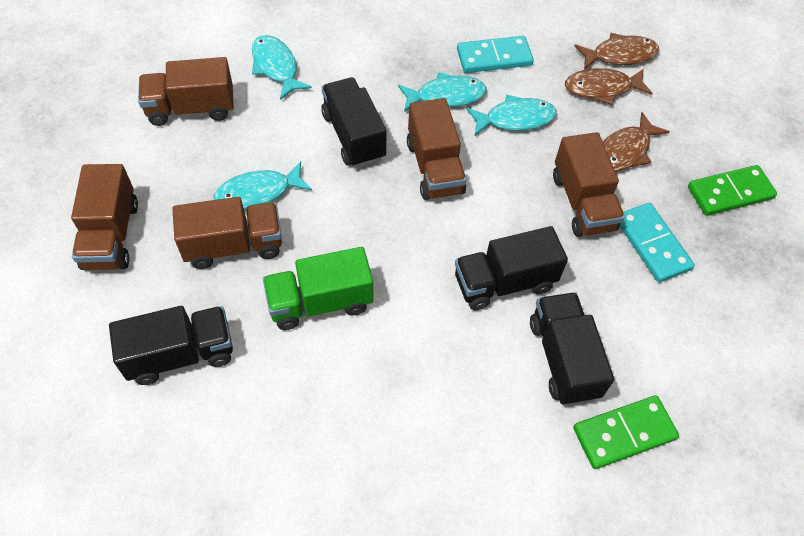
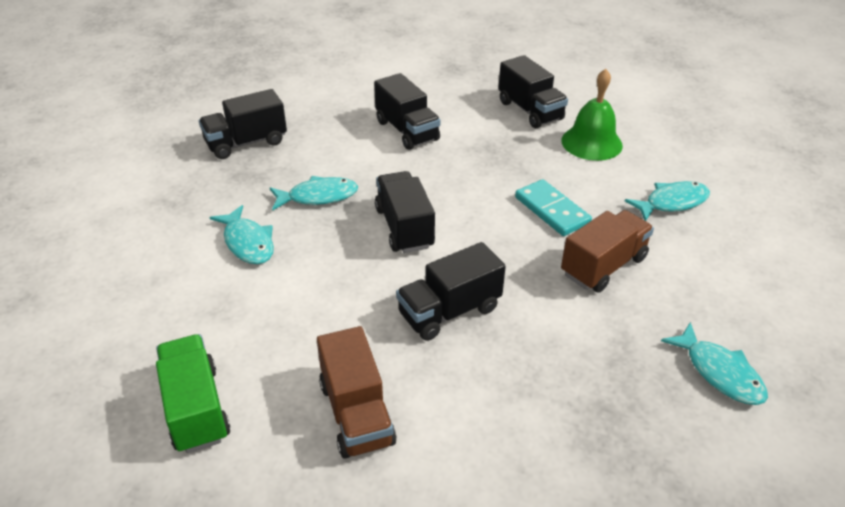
black truck: 4 -> 5
brown fish: 3 -> 0
brown truck: 5 -> 2
green bell: 0 -> 1
green domino: 2 -> 0
turquoise domino: 2 -> 1

